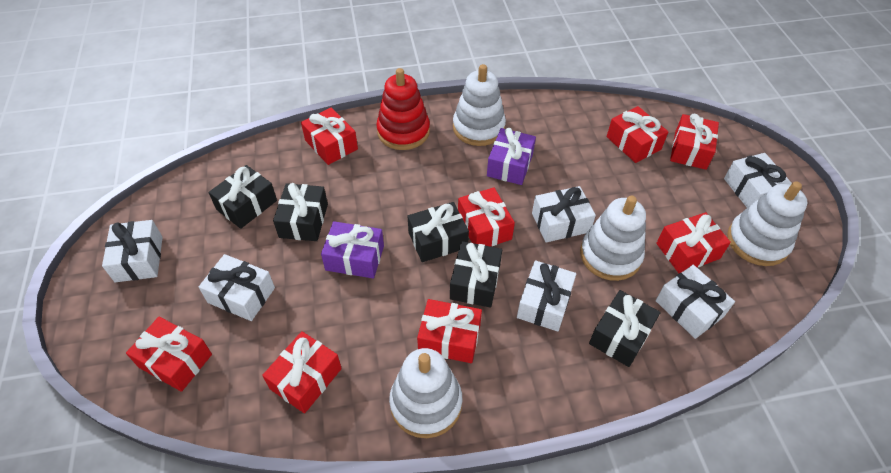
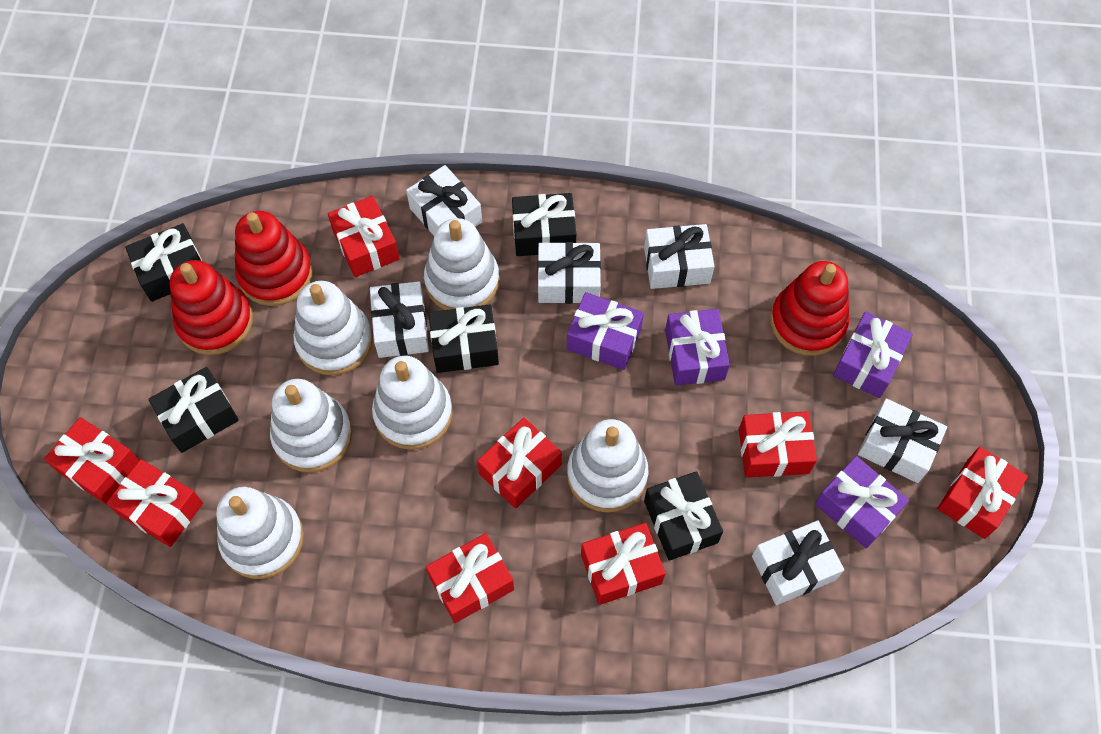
purple gift: 2 -> 4
red stacking toy: 1 -> 3
white stacking toy: 4 -> 6

